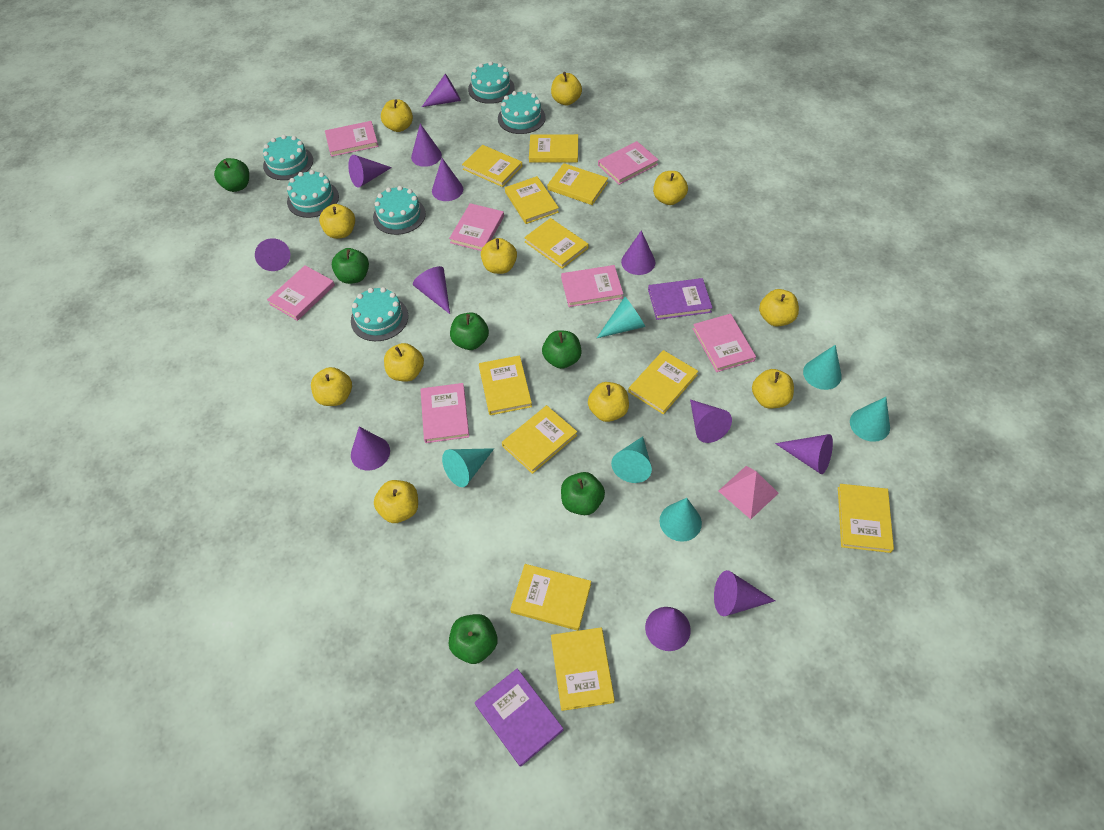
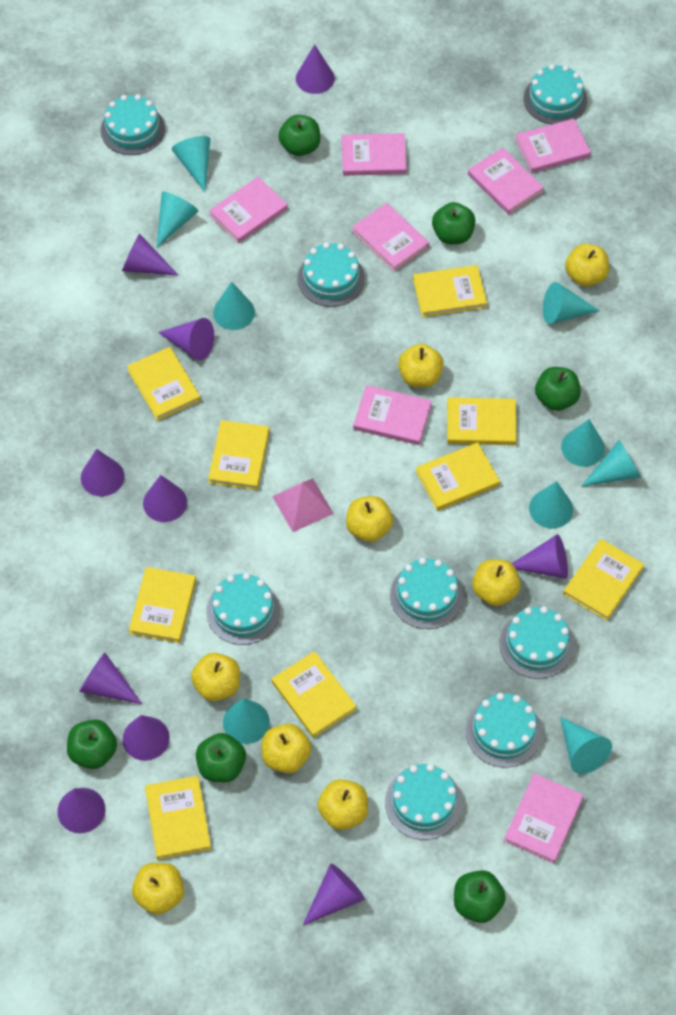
purple book: 2 -> 0
purple cone: 12 -> 10
turquoise cake: 6 -> 8
turquoise cone: 6 -> 9
yellow apple: 11 -> 8
yellow book: 11 -> 9

